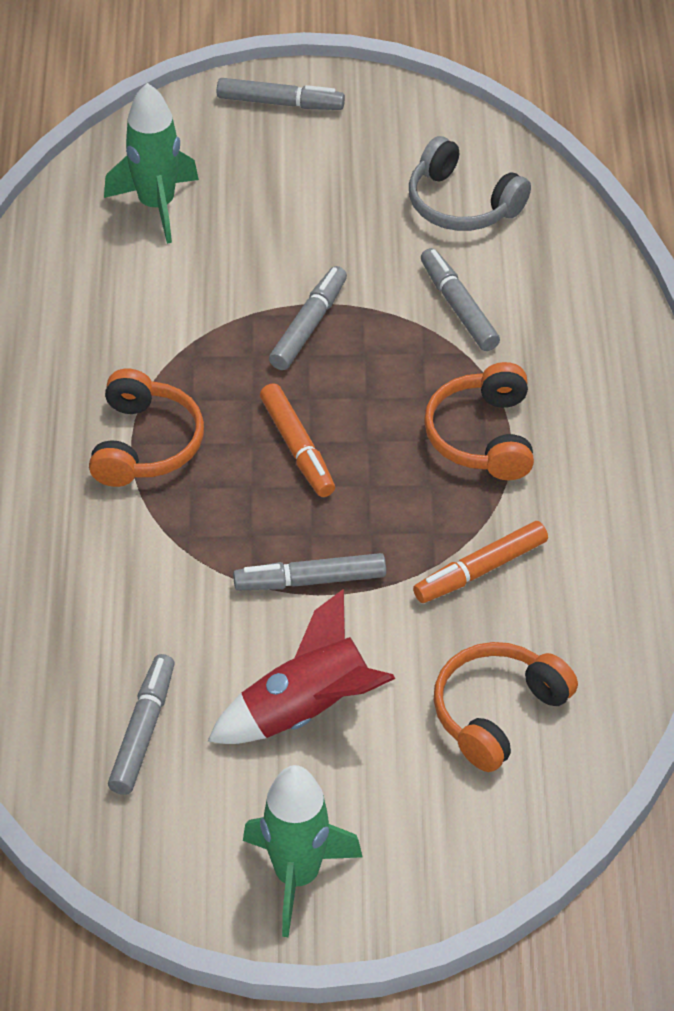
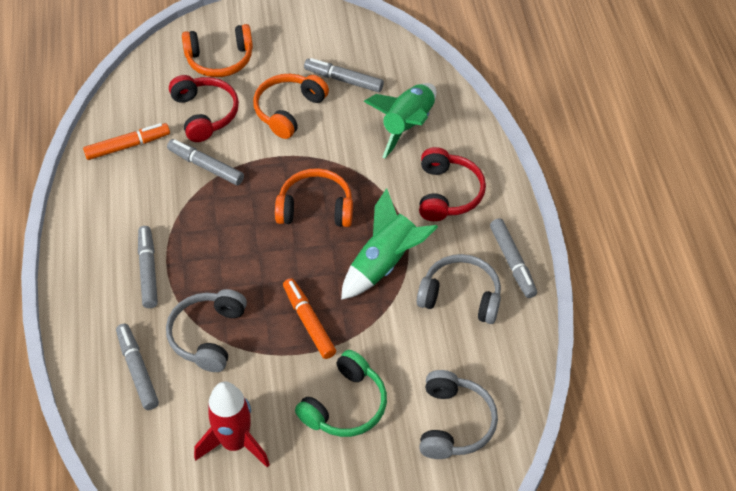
green headphones: 0 -> 1
grey headphones: 1 -> 3
red headphones: 0 -> 2

